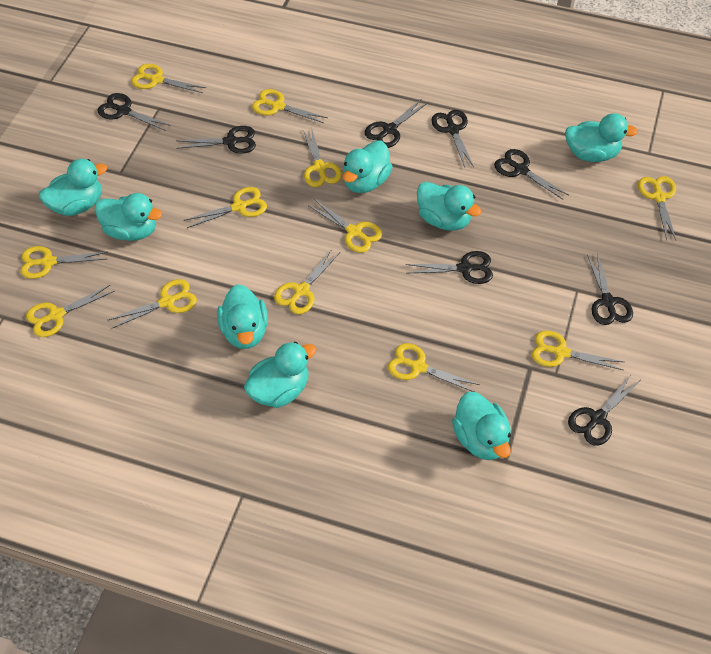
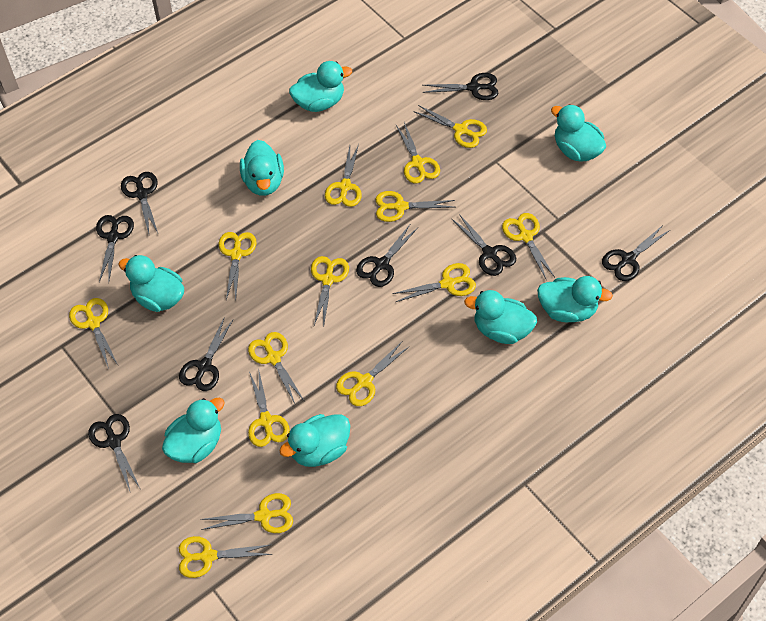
yellow scissors: 12 -> 14

